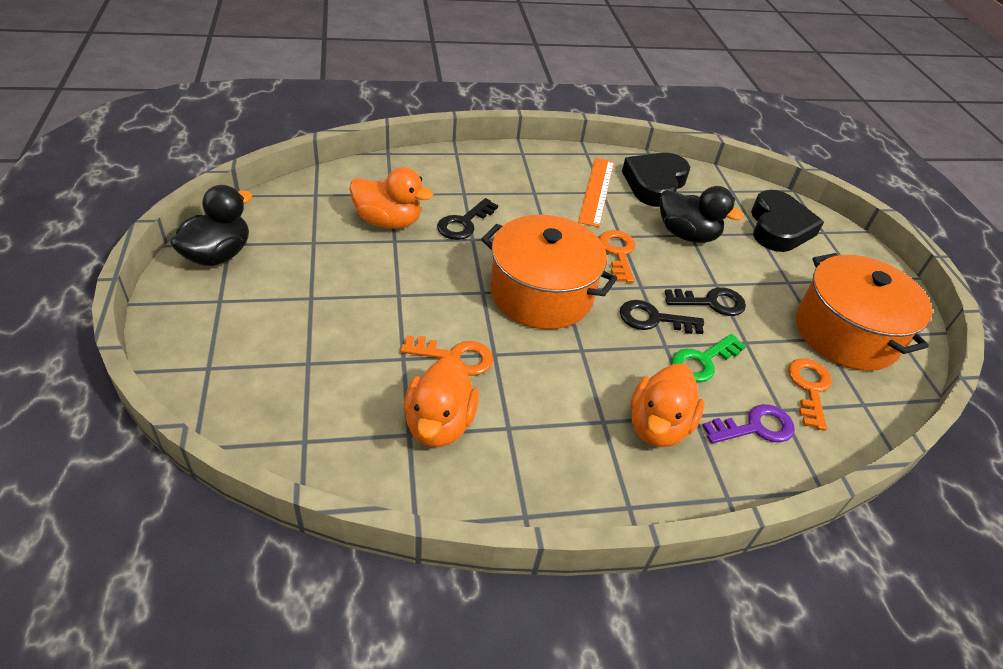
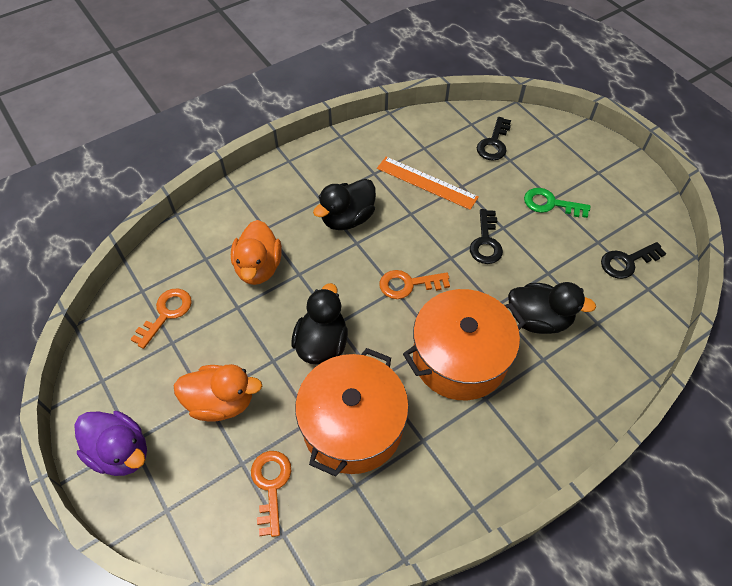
black duck: 2 -> 3
black heart: 2 -> 0
orange duck: 3 -> 2
purple duck: 0 -> 1
purple key: 1 -> 0

